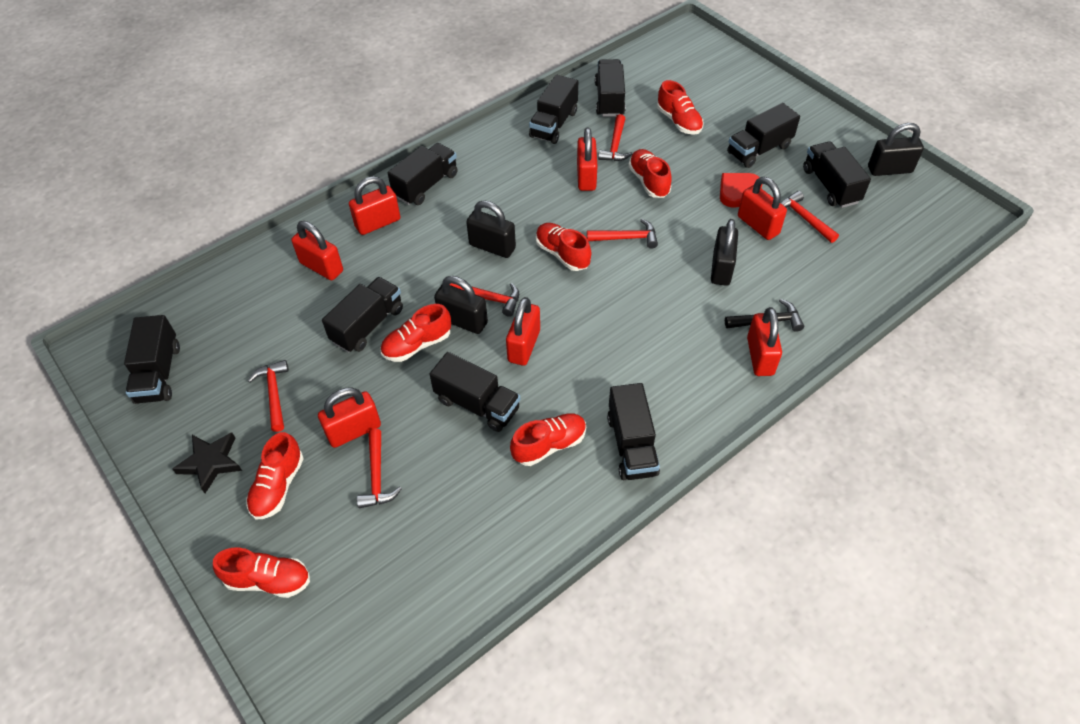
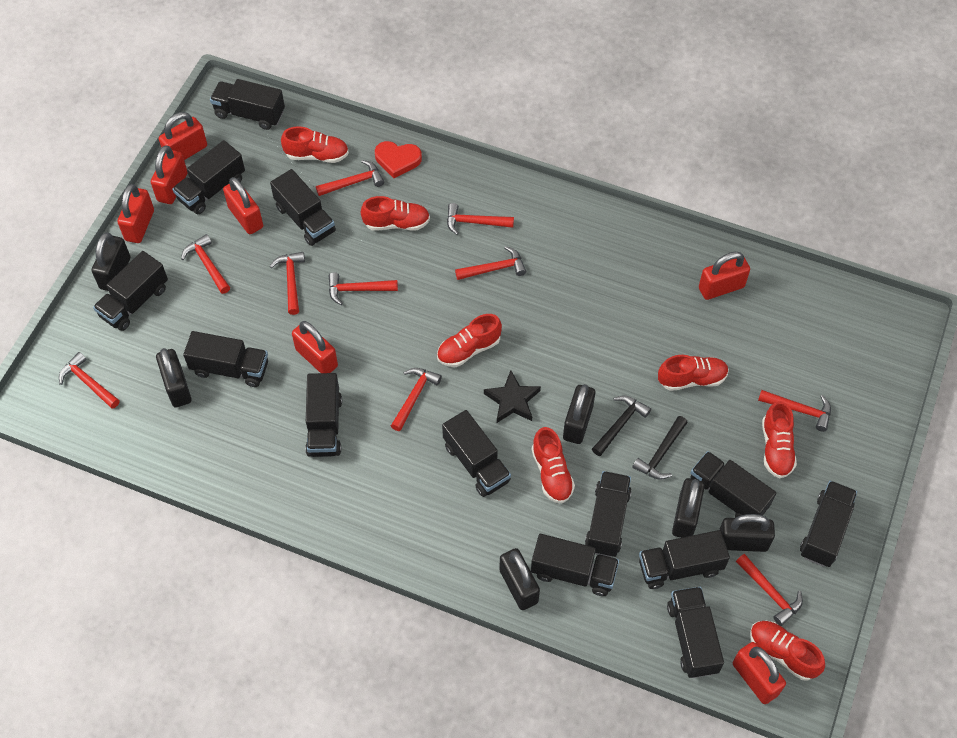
black hammer: 1 -> 2
black padlock: 4 -> 6
black truck: 9 -> 13
red hammer: 6 -> 10

